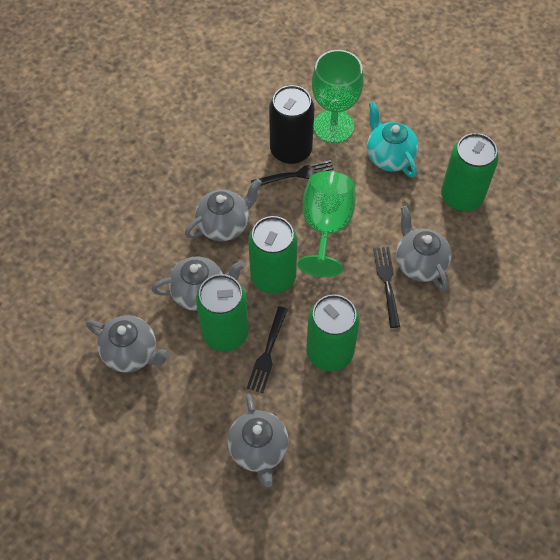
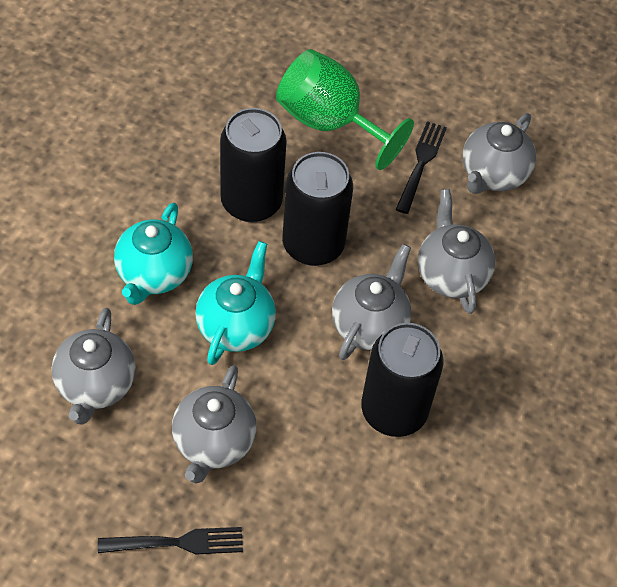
black can: 1 -> 3
black fork: 3 -> 2
green can: 4 -> 0
green goblet: 2 -> 1
turquoise teapot: 1 -> 2

